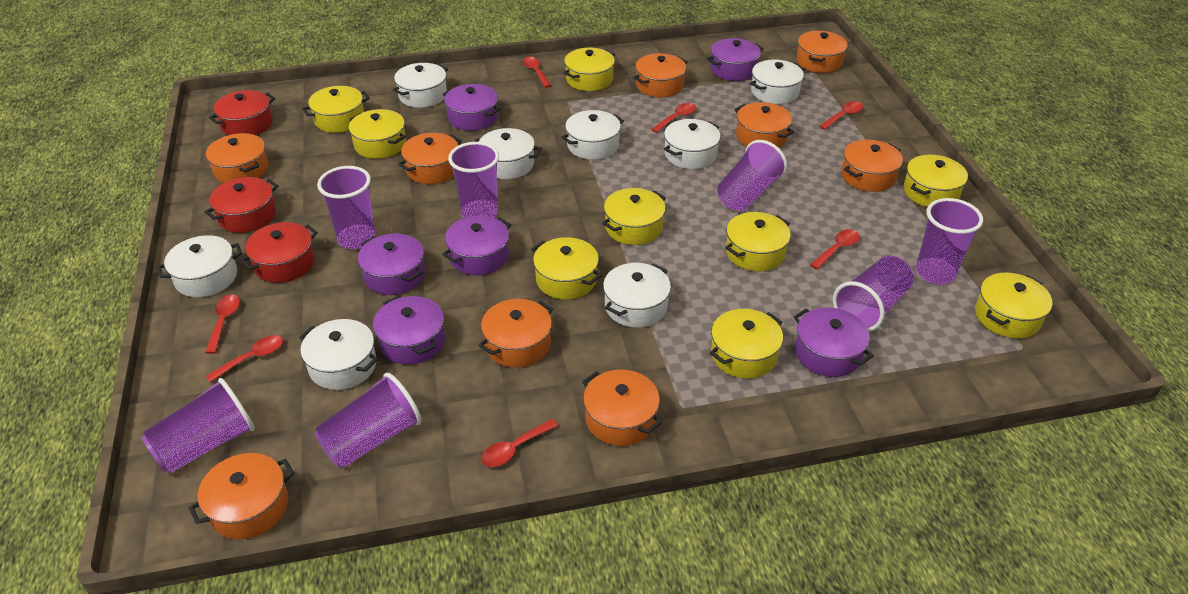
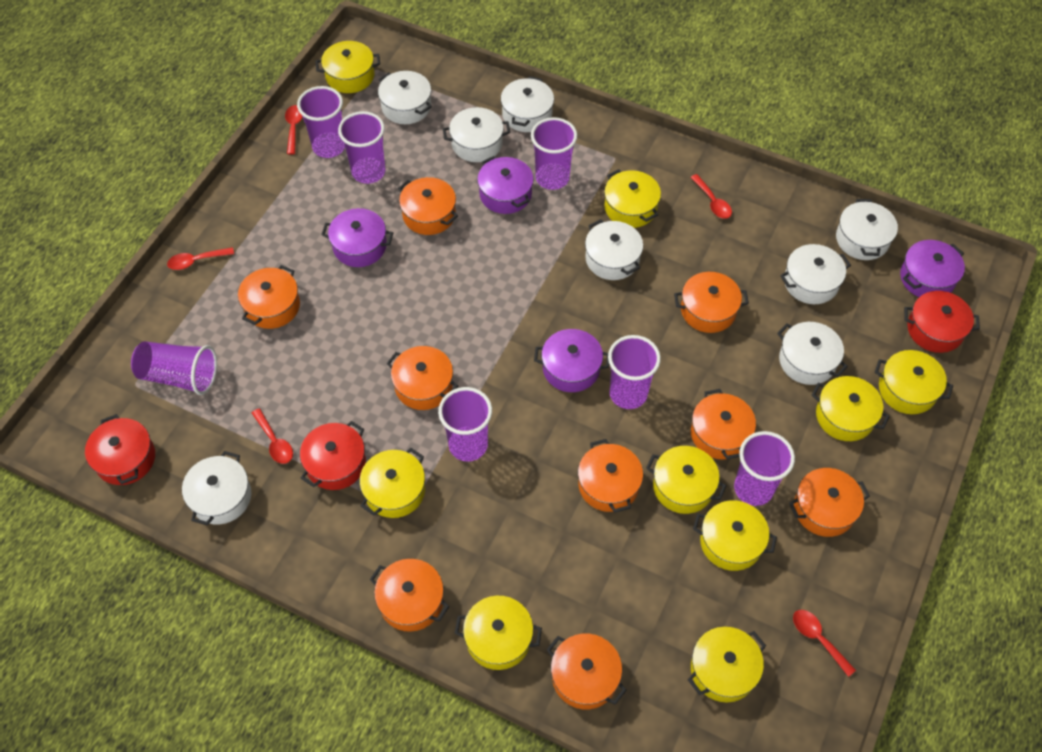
purple pot: 6 -> 4
red spoon: 7 -> 5

